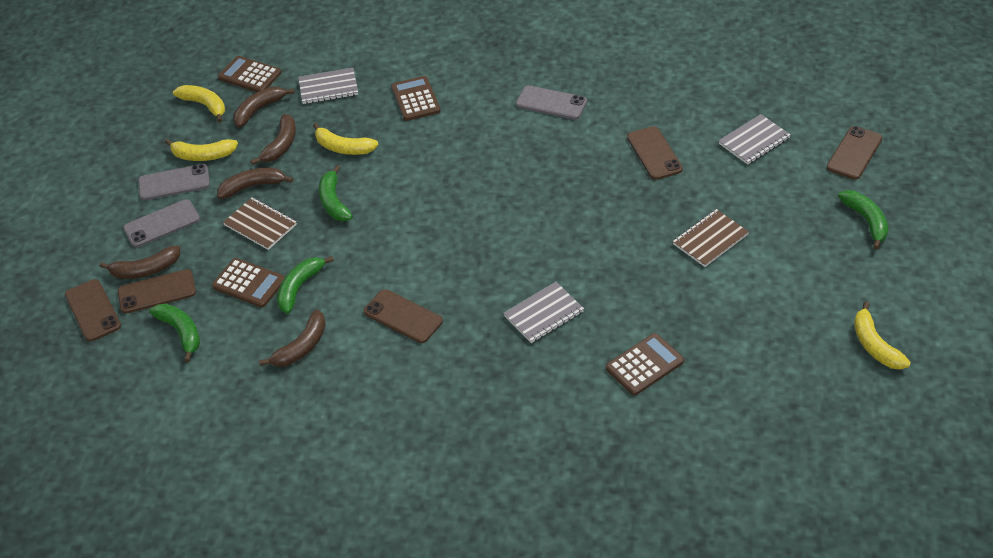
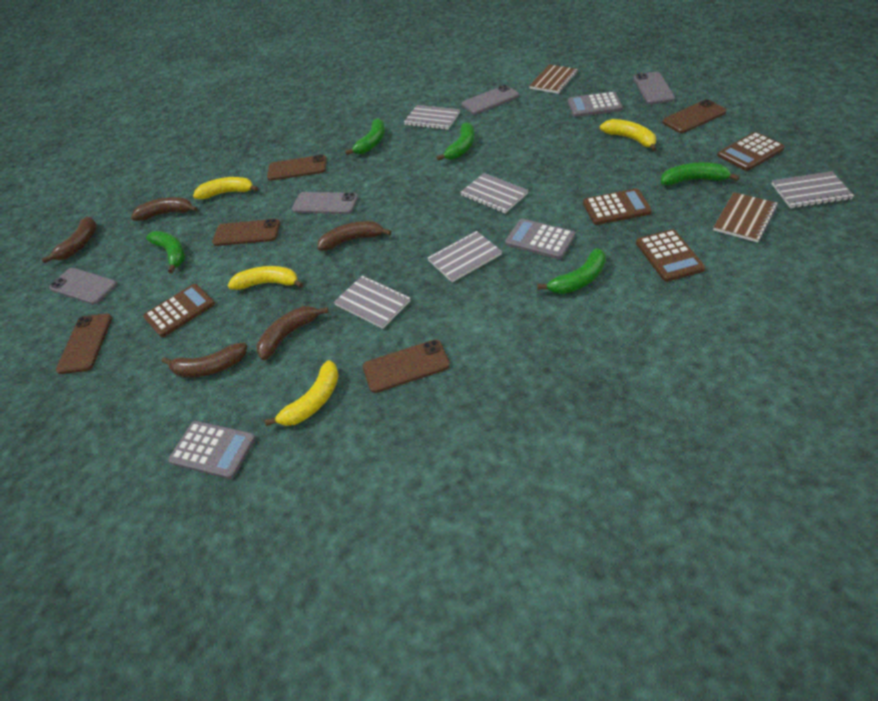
green banana: 4 -> 5
grey calculator: 0 -> 3
grey notebook: 3 -> 5
grey phone: 3 -> 4

